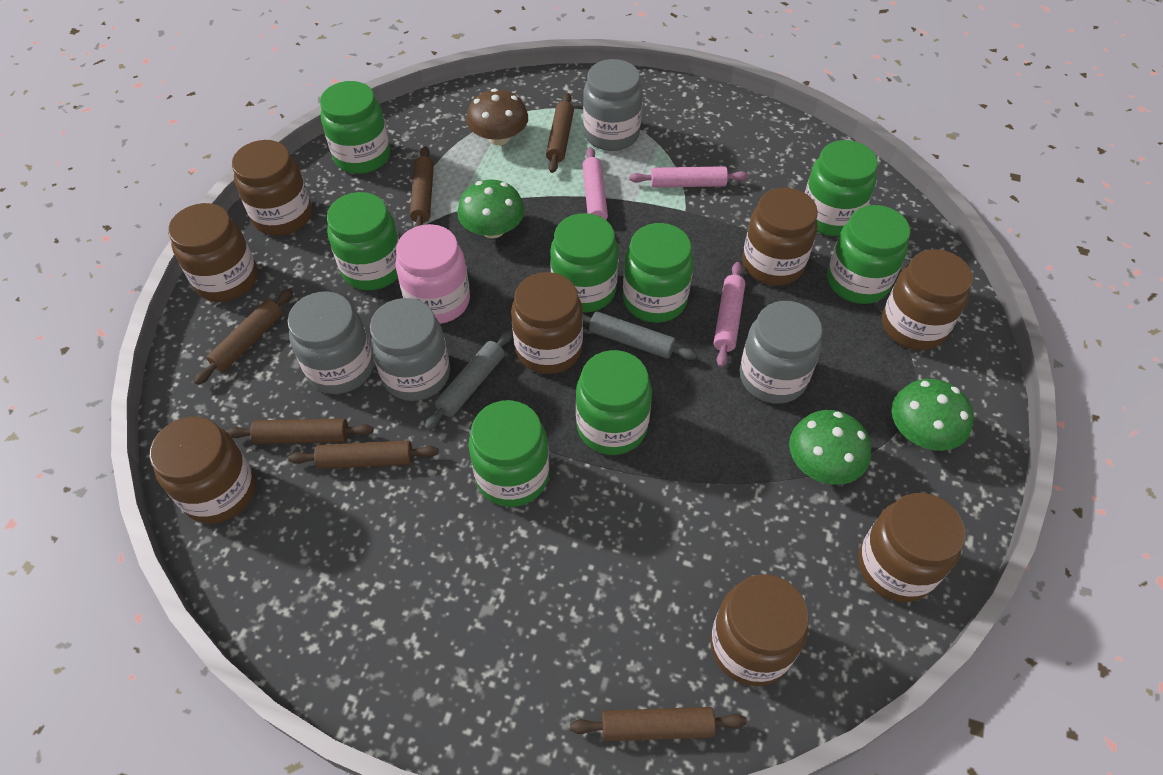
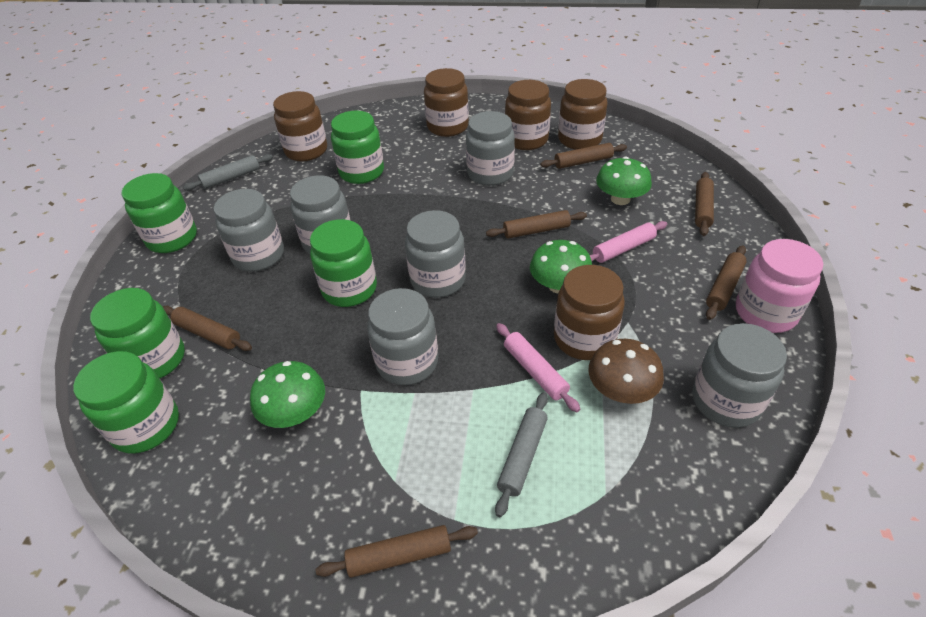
brown jar: 8 -> 5
green jar: 8 -> 5
grey jar: 4 -> 6
pink rolling pin: 3 -> 2

